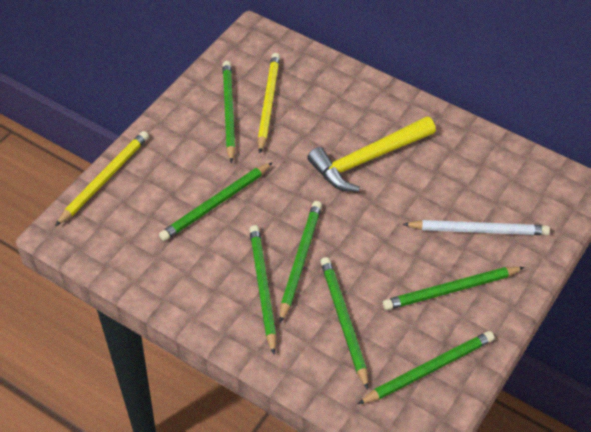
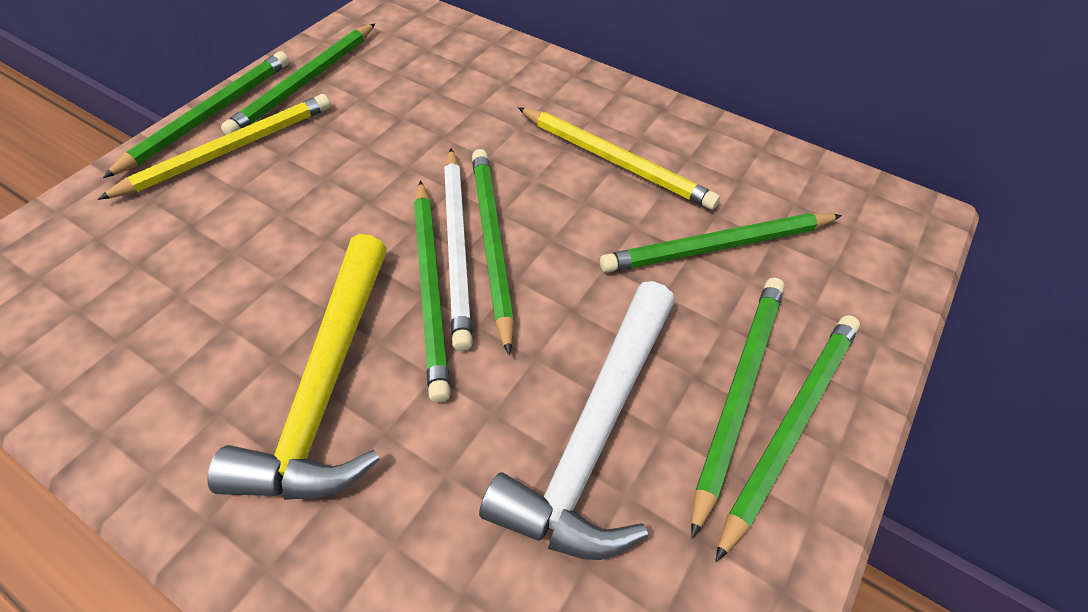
white hammer: 0 -> 1

